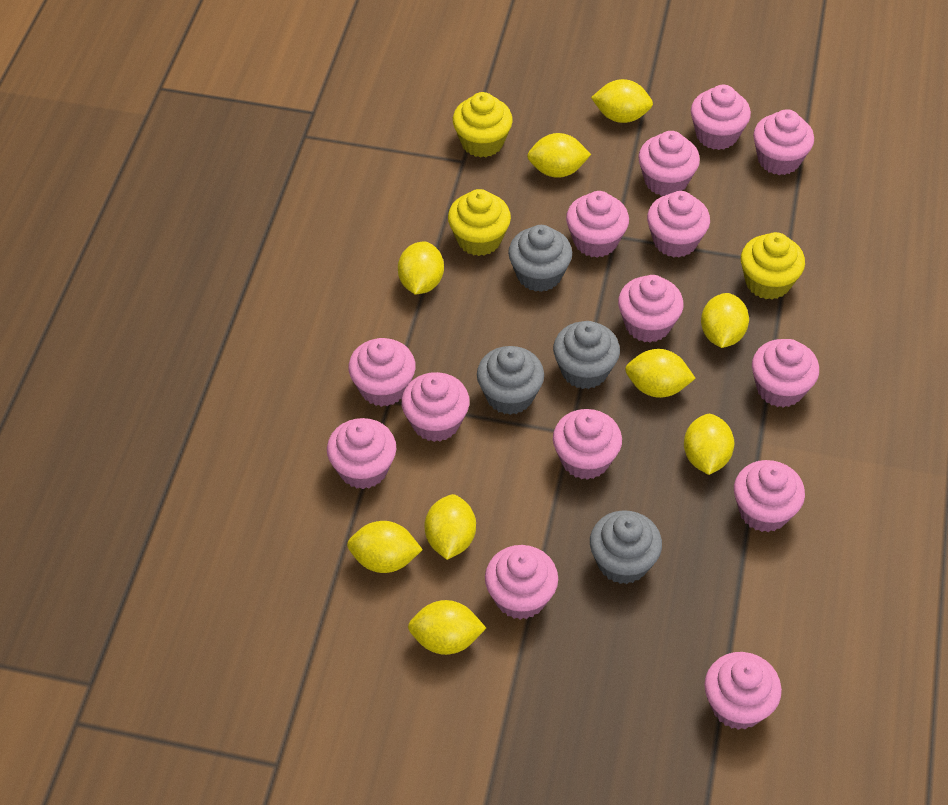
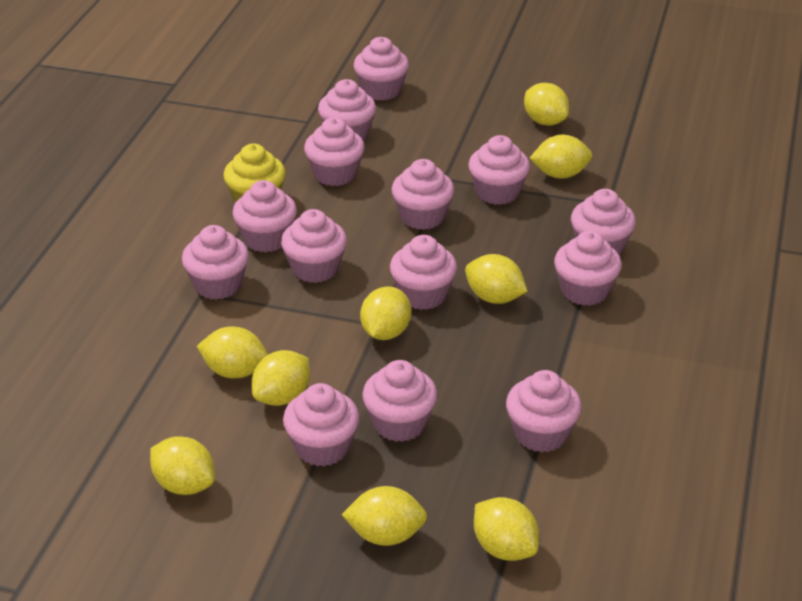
grey cupcake: 4 -> 0
yellow cupcake: 3 -> 1

